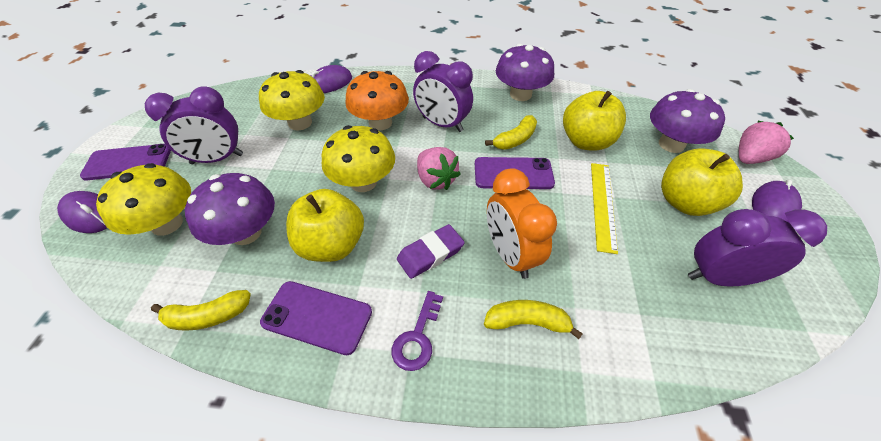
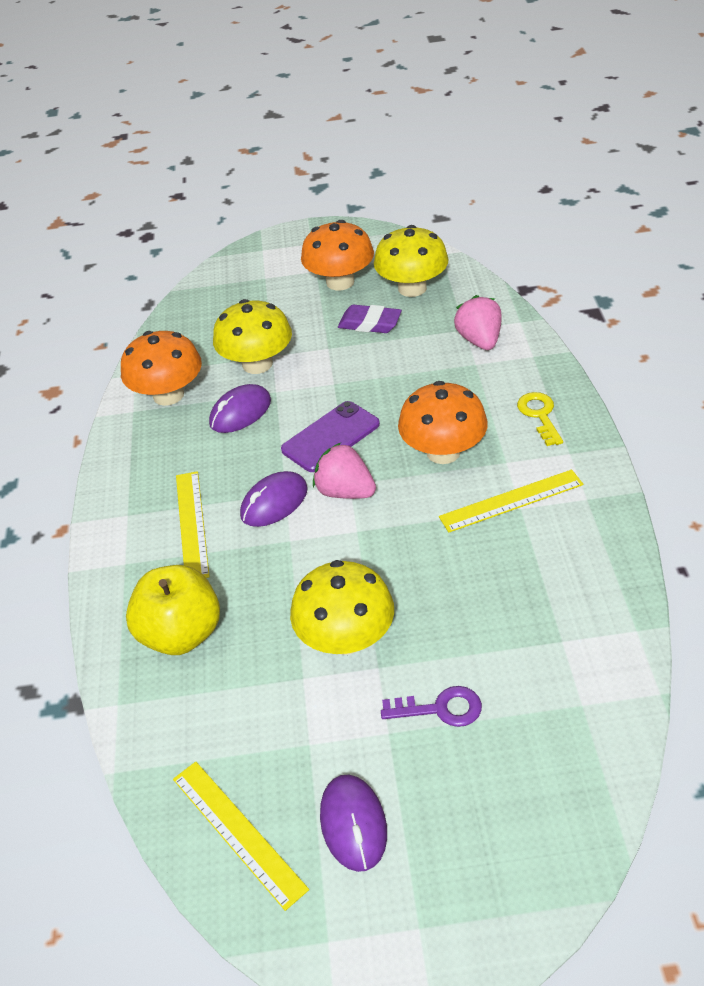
orange clock: 1 -> 0
orange mushroom: 1 -> 3
purple clock: 3 -> 0
purple mushroom: 3 -> 0
purple phone: 3 -> 1
yellow apple: 3 -> 1
yellow banana: 3 -> 0
yellow key: 0 -> 1
yellow ruler: 1 -> 3

